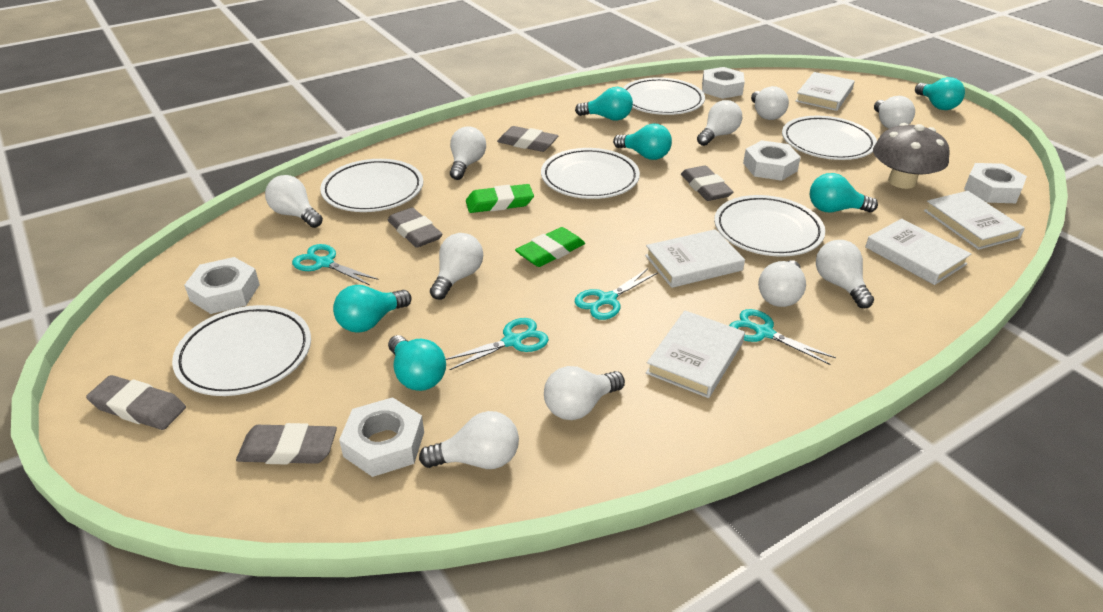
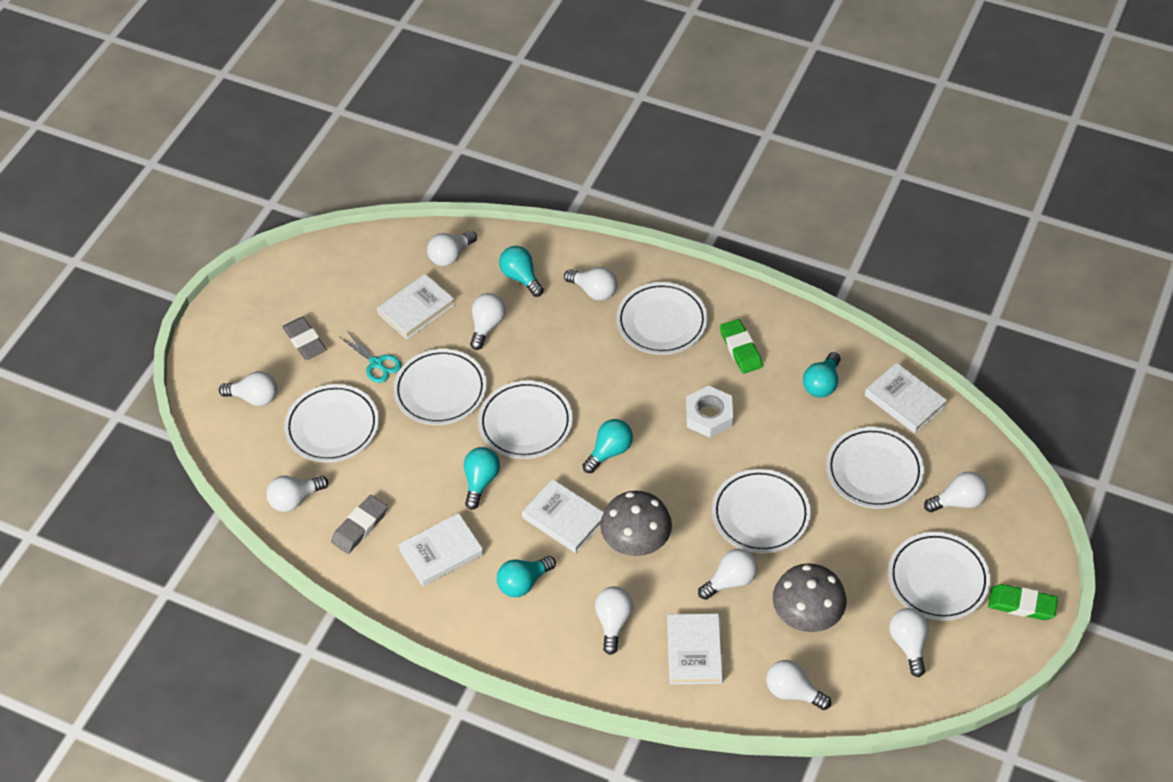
grey eraser: 5 -> 2
grey mushroom: 1 -> 2
turquoise light bulb: 6 -> 5
turquoise scissors: 4 -> 1
white nut: 5 -> 1
white plate: 6 -> 7

